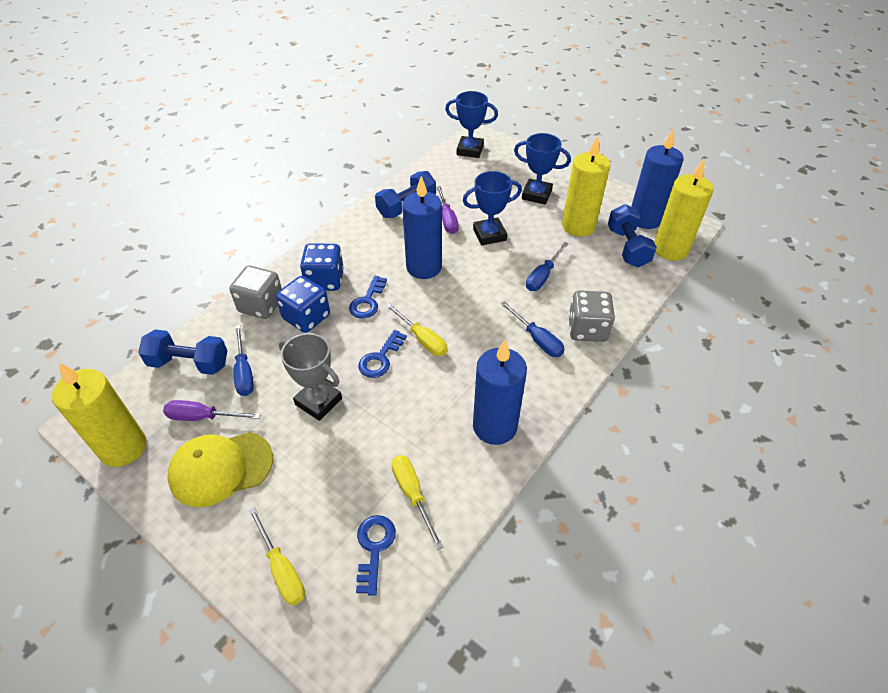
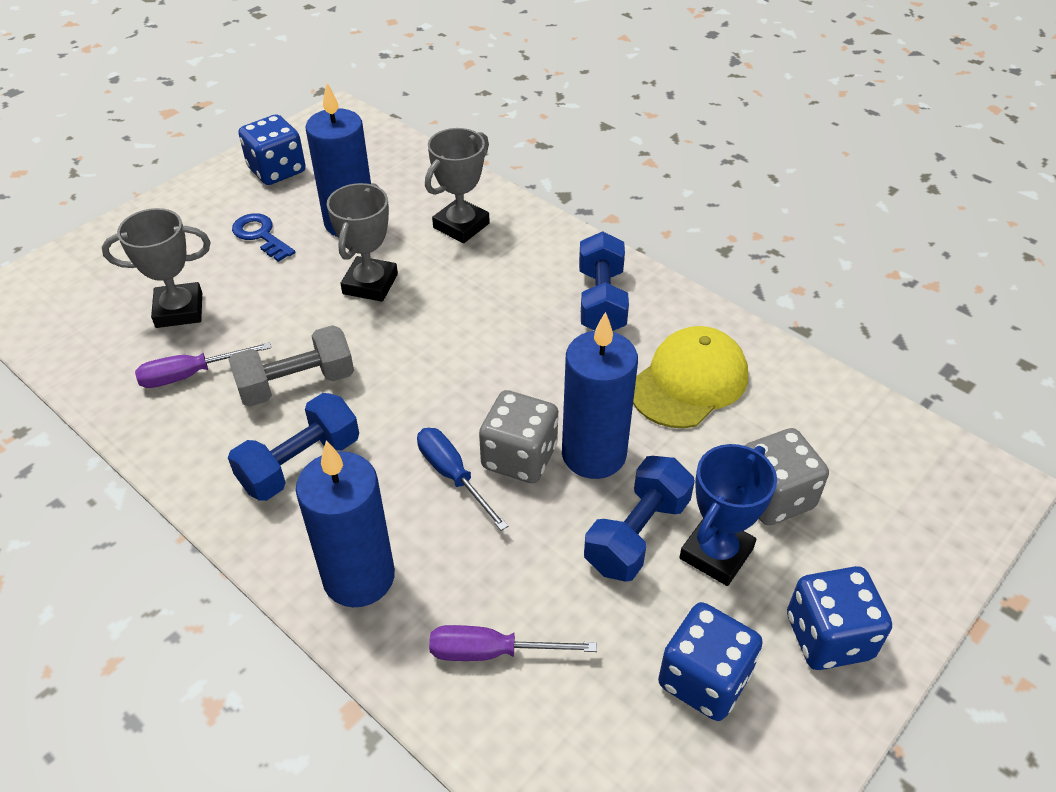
blue dice: 2 -> 3
blue key: 3 -> 1
blue screwdriver: 3 -> 1
blue trophy: 3 -> 1
grey dumbbell: 0 -> 1
grey trophy: 1 -> 3
yellow candle: 3 -> 0
yellow screwdriver: 3 -> 0

